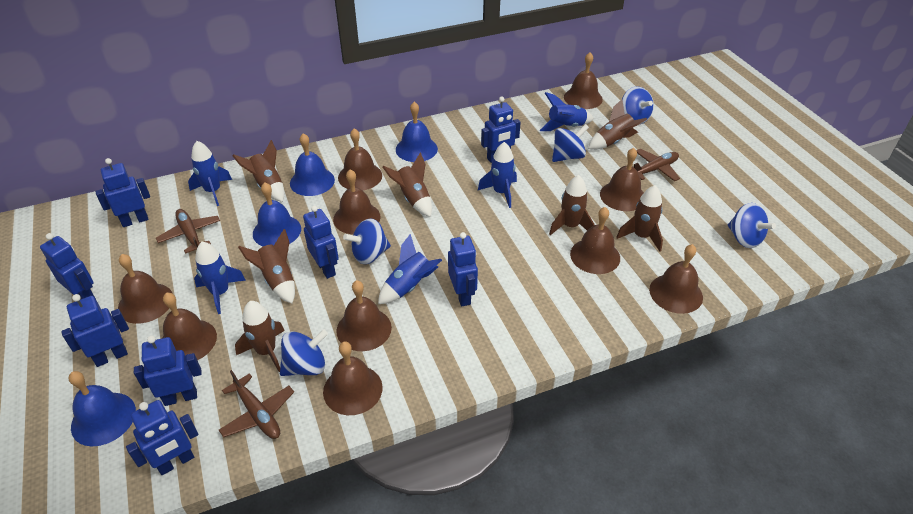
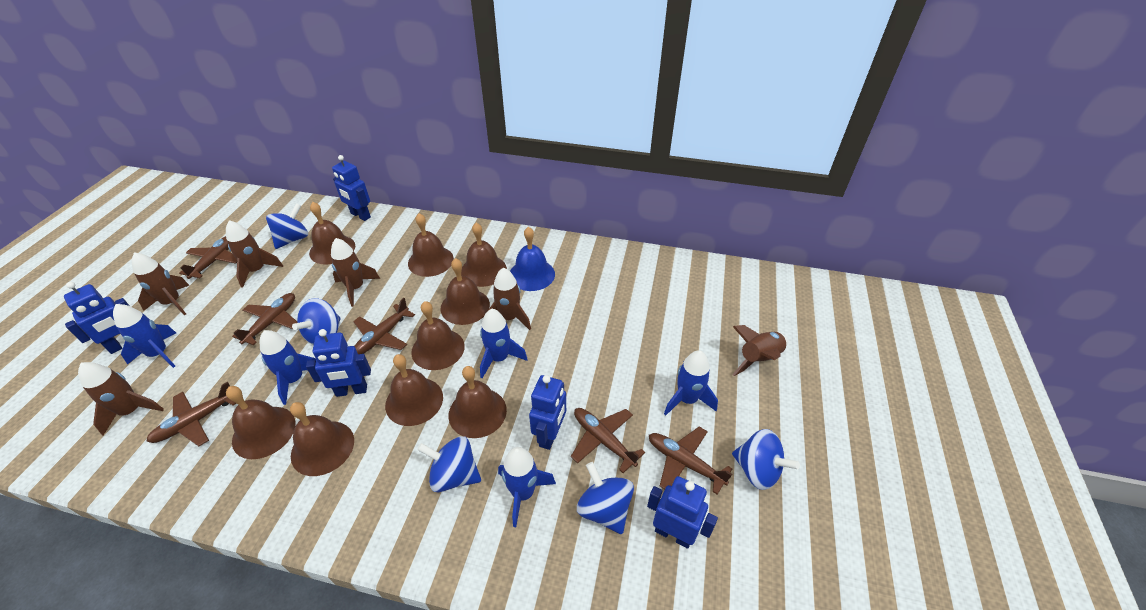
blue bell: 4 -> 1
blue robot: 8 -> 5
brown bell: 10 -> 9
brown plane: 3 -> 6
brown rocket: 7 -> 6

